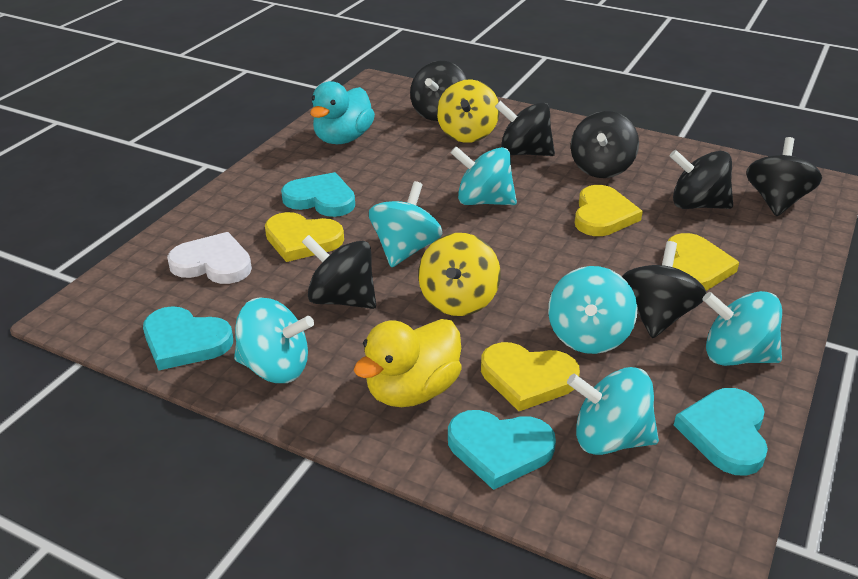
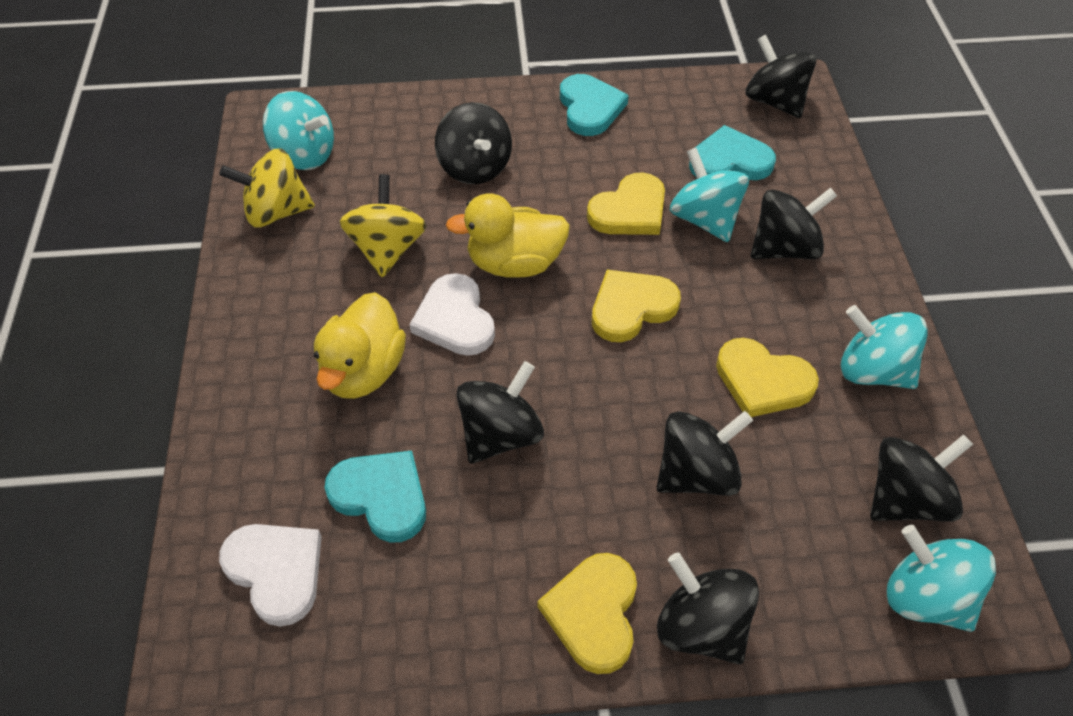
turquoise duck: 1 -> 0
turquoise heart: 4 -> 3
turquoise spinning top: 6 -> 4
white heart: 1 -> 2
yellow duck: 1 -> 2

